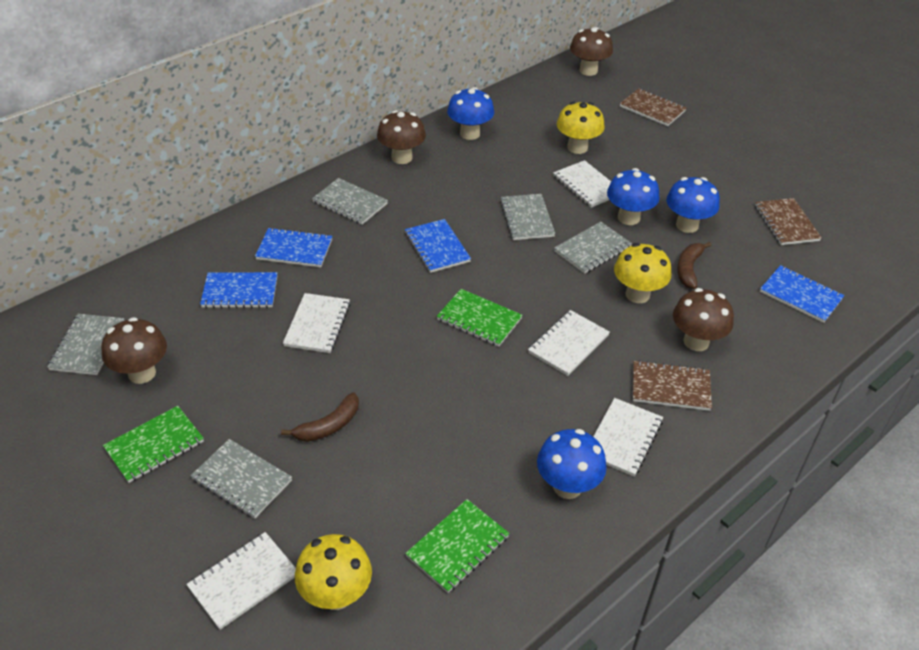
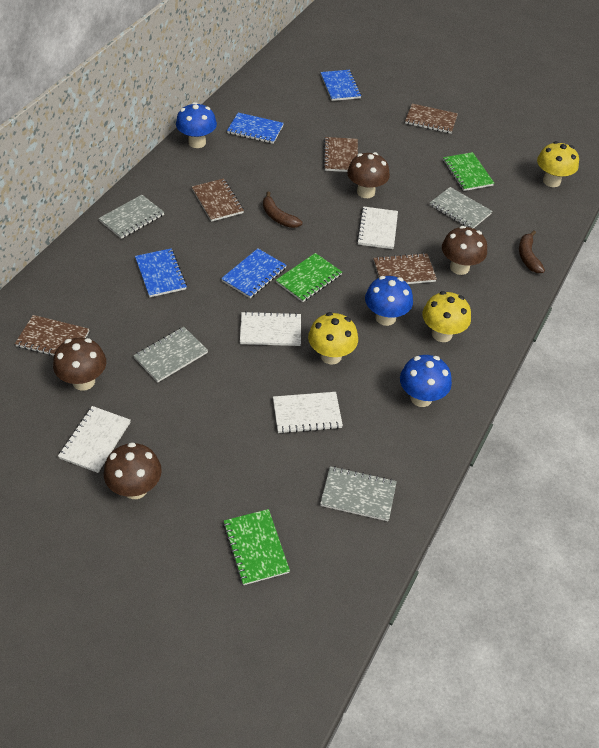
blue mushroom: 4 -> 3
brown notebook: 3 -> 5
grey notebook: 5 -> 4
white notebook: 5 -> 4

